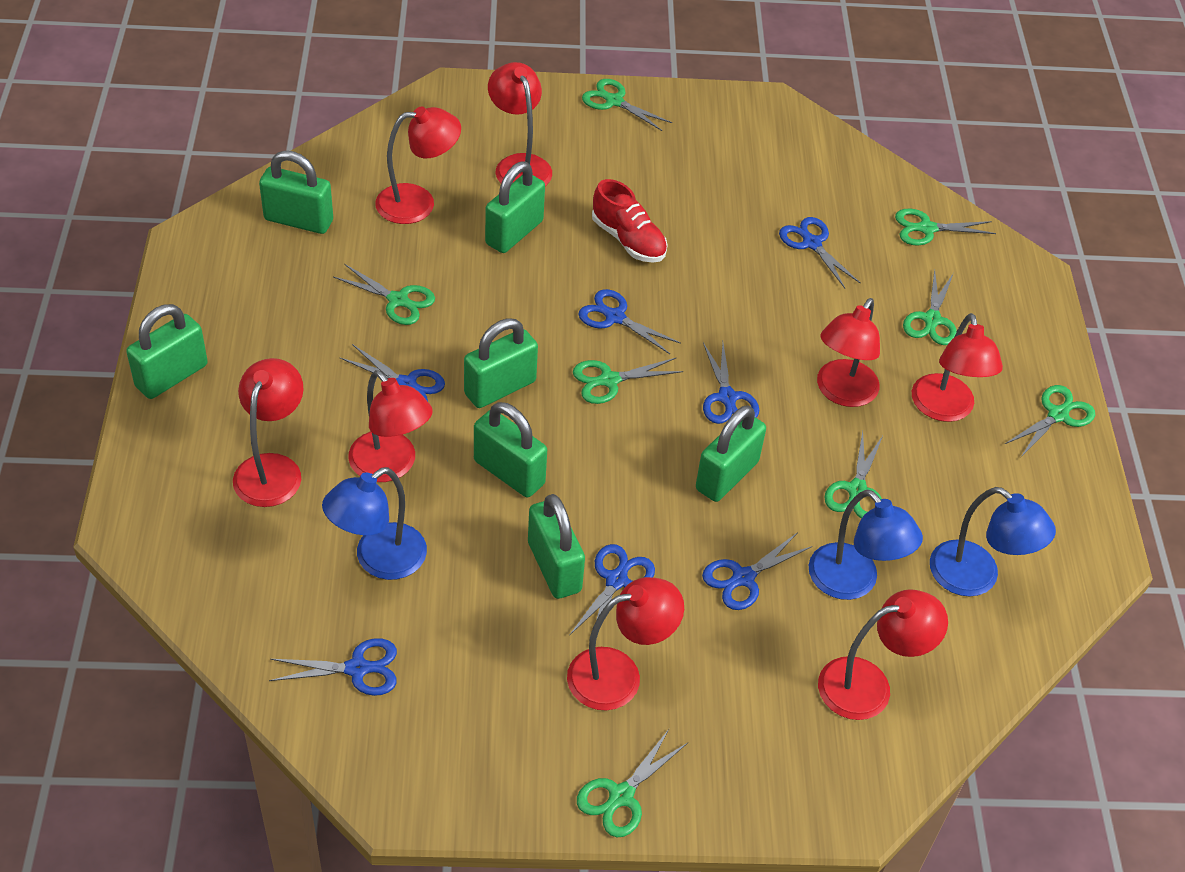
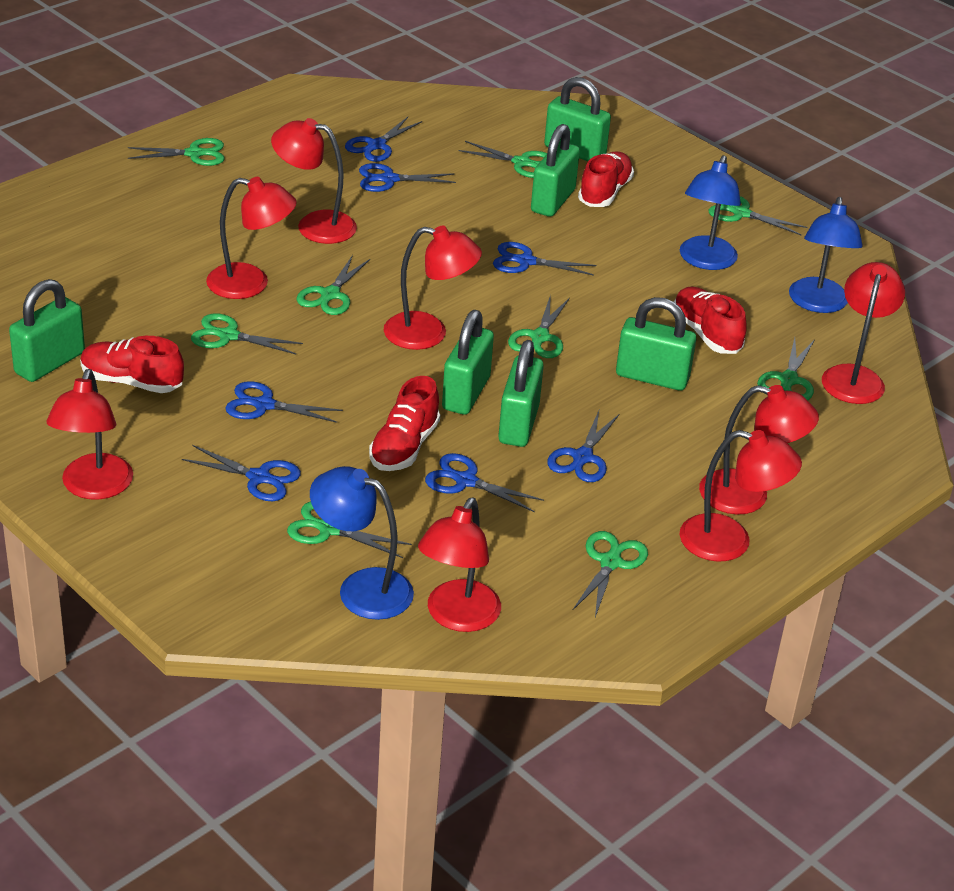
green padlock: 7 -> 6
green scissors: 8 -> 9
red shoe: 1 -> 4

